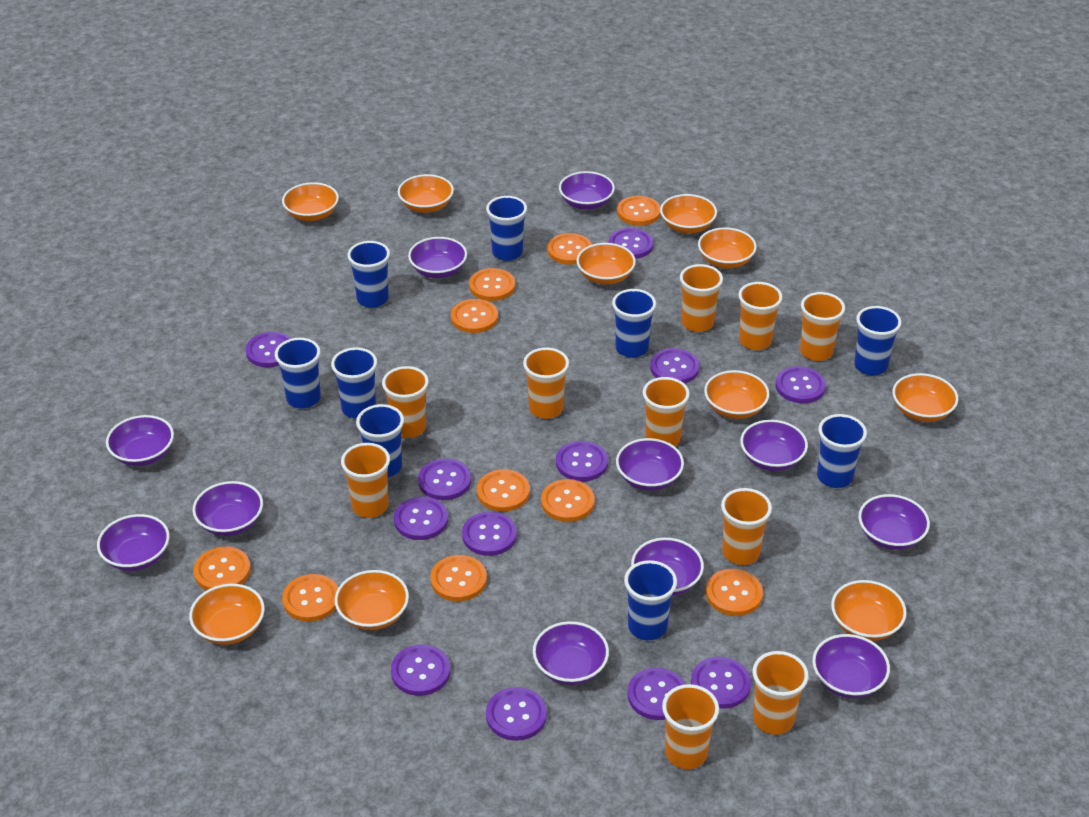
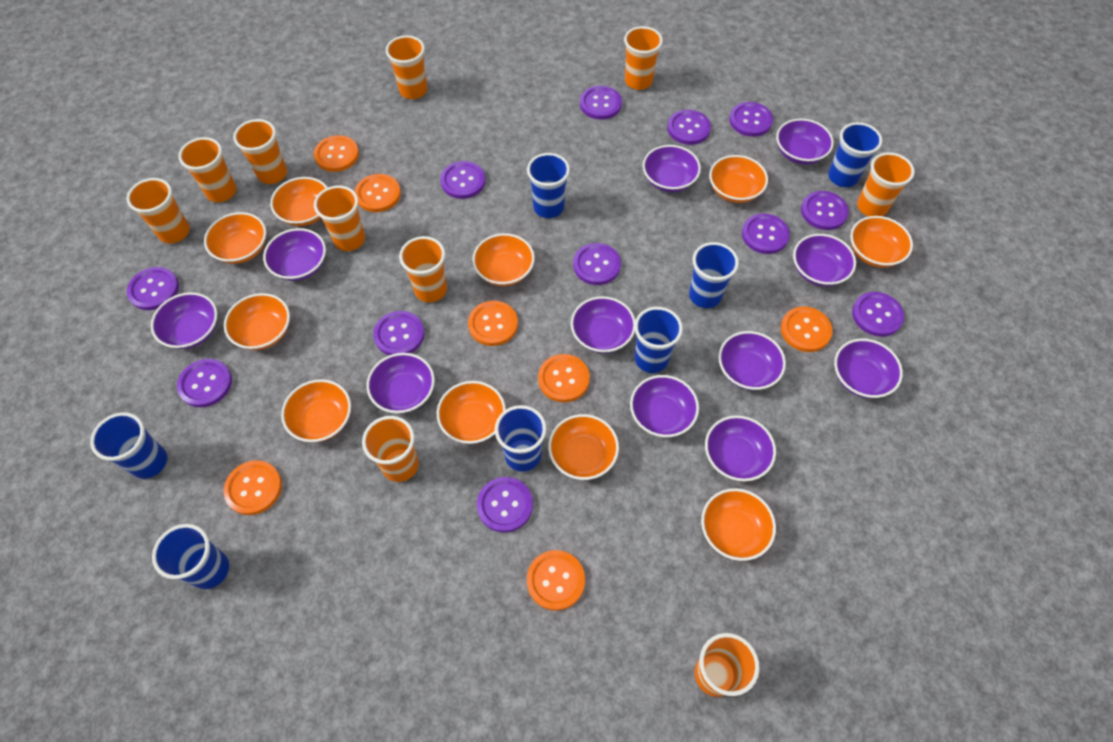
blue cup: 9 -> 7
orange button: 10 -> 7

